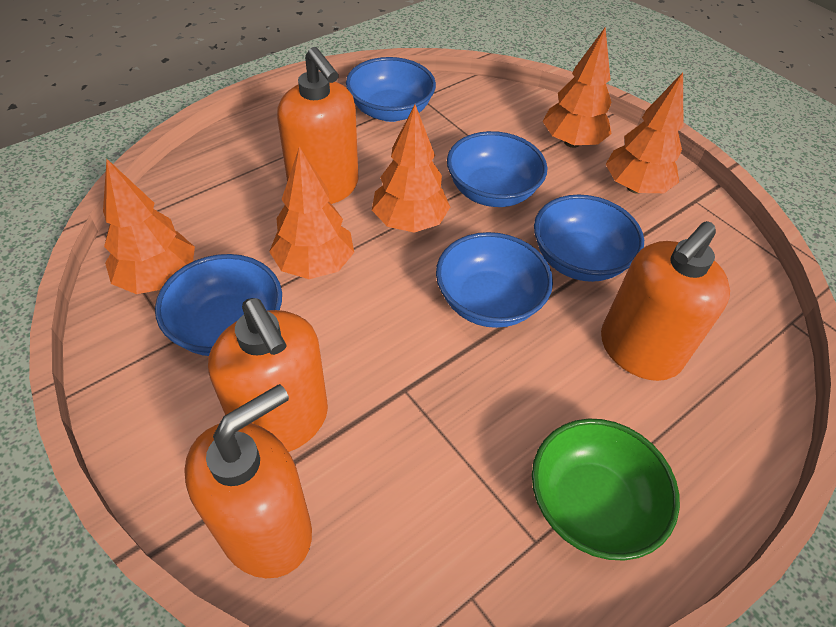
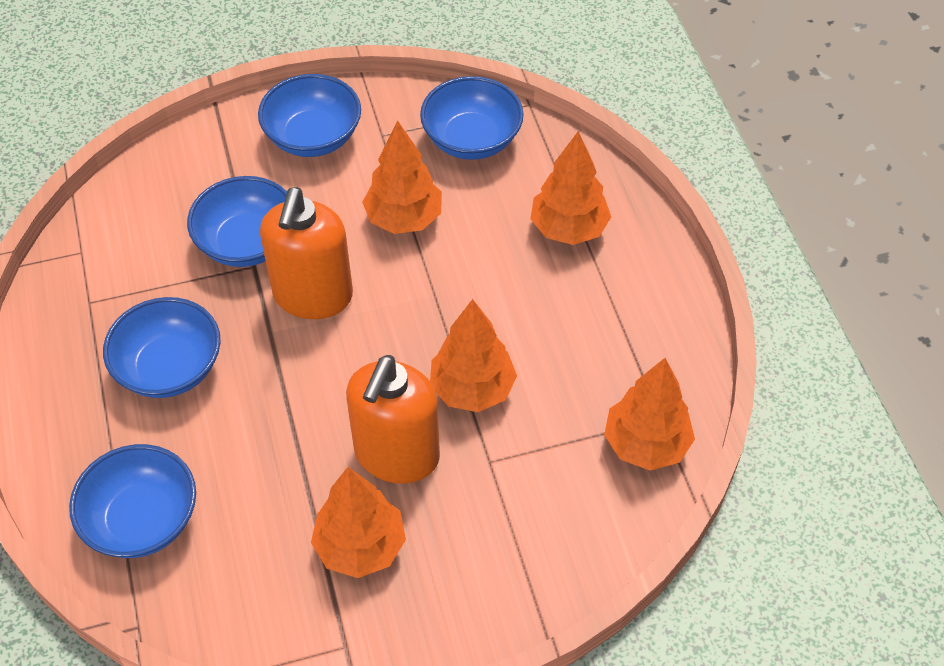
green bowl: 1 -> 0
orange soap dispenser: 4 -> 2

